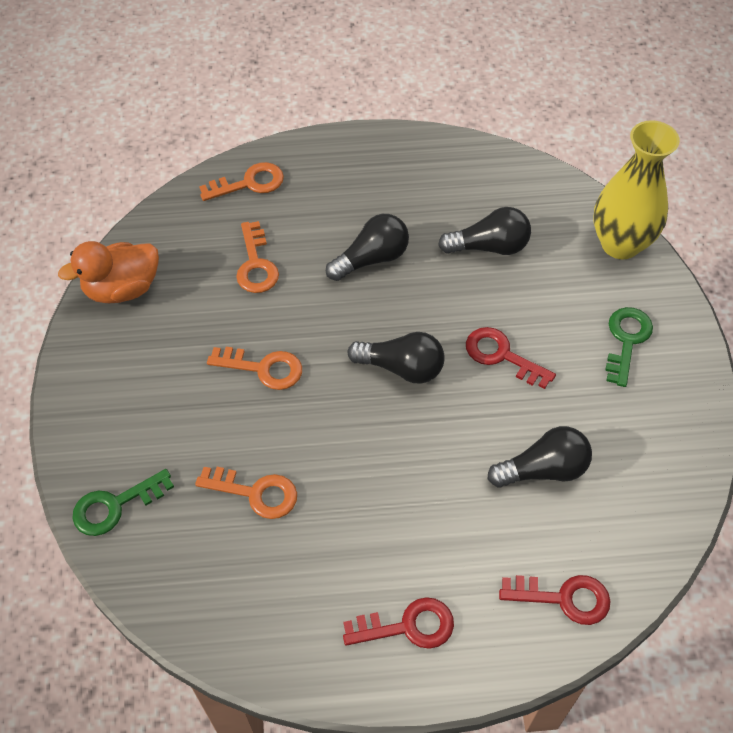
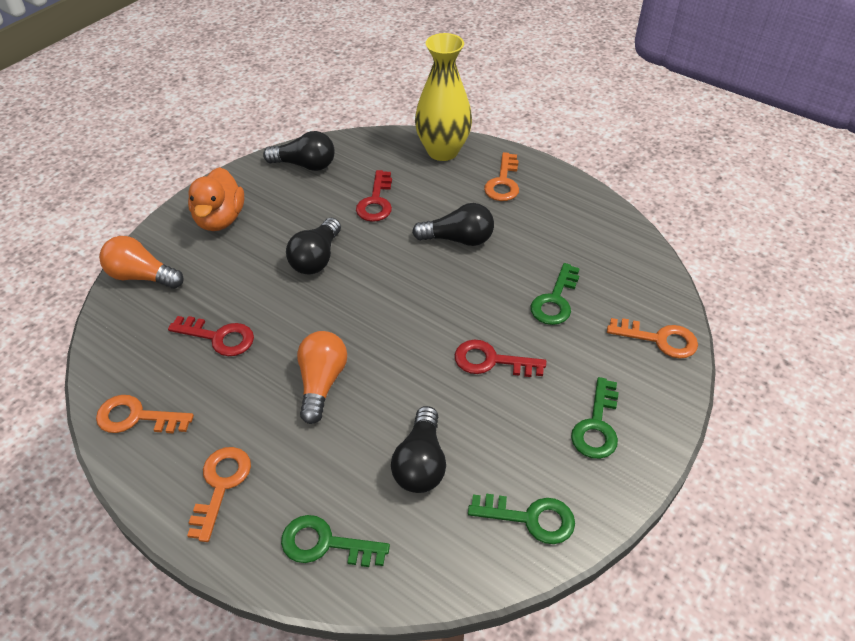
green key: 2 -> 4
orange light bulb: 0 -> 2

